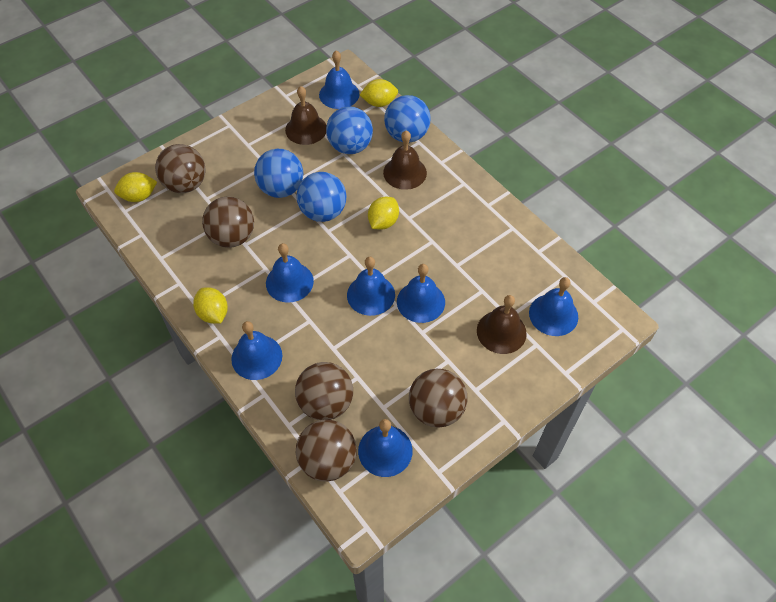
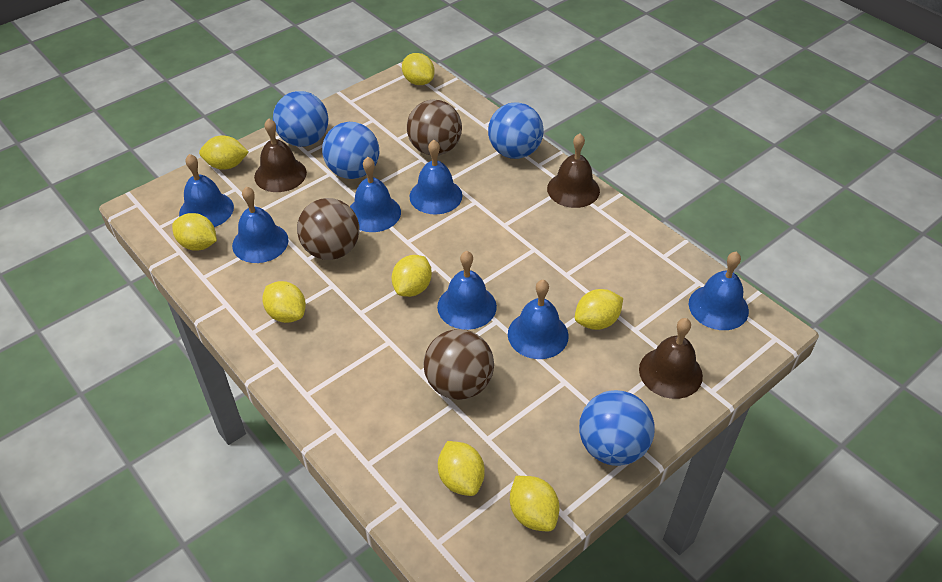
brown ball: 5 -> 3
yellow lemon: 4 -> 8

